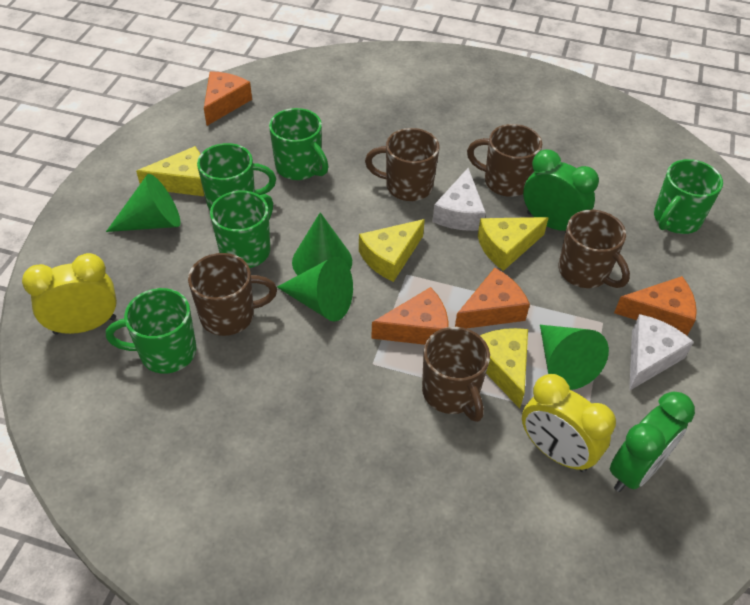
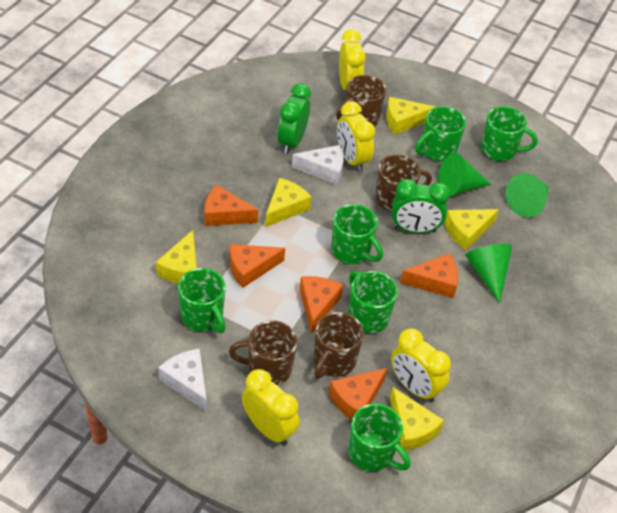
brown mug: 5 -> 4
green cone: 4 -> 3
green mug: 5 -> 6
orange cheese: 4 -> 5
yellow cheese: 4 -> 5
yellow clock: 2 -> 4

